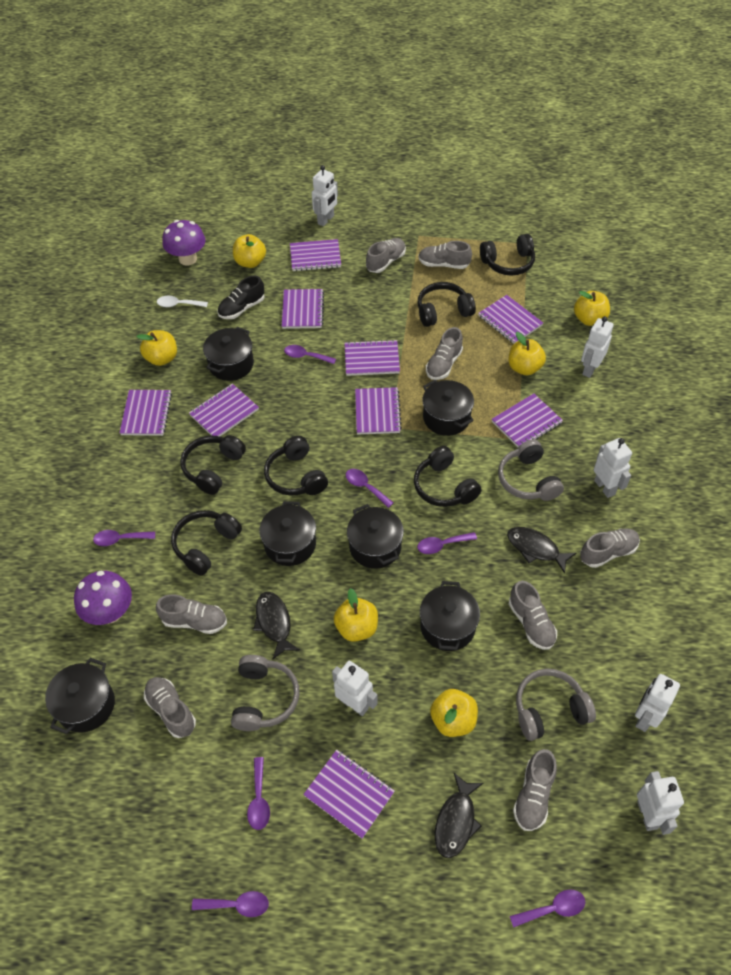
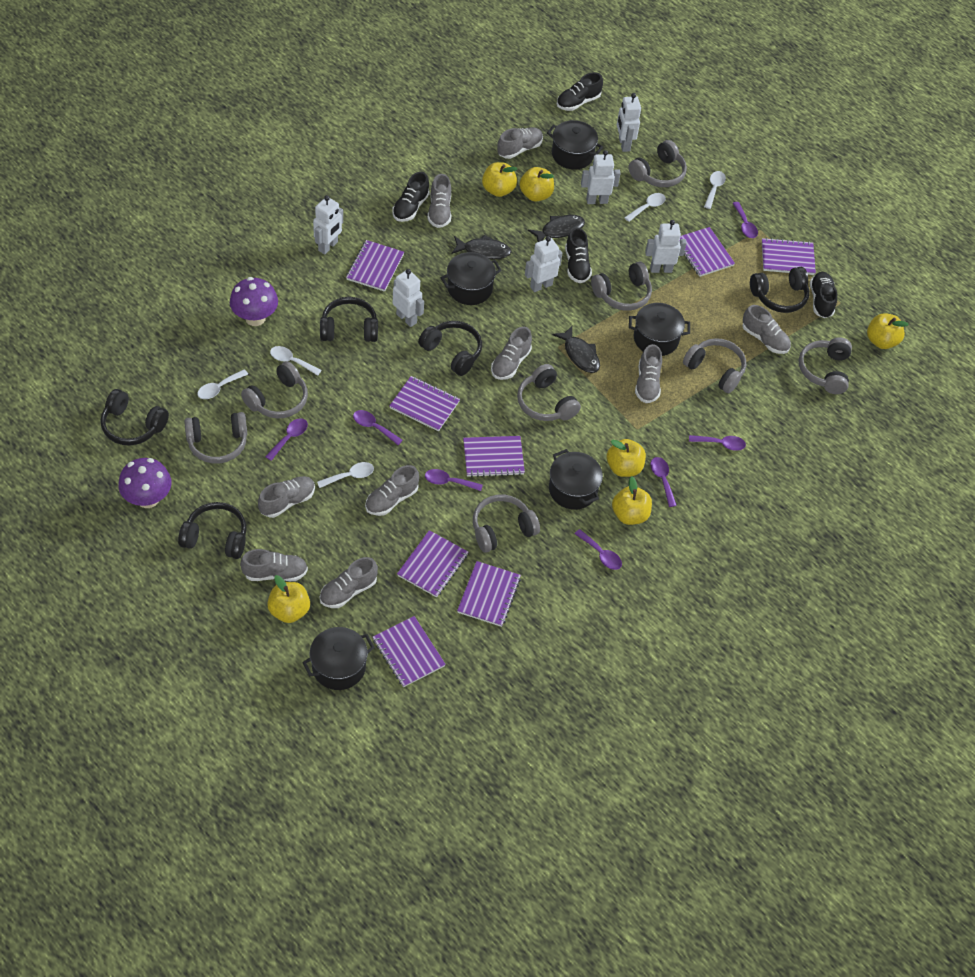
black headphones: 6 -> 5
black pot: 6 -> 5
black shoe: 1 -> 4
grey headphones: 3 -> 8
grey shoe: 8 -> 9
purple notebook: 9 -> 8
white spoon: 1 -> 5

